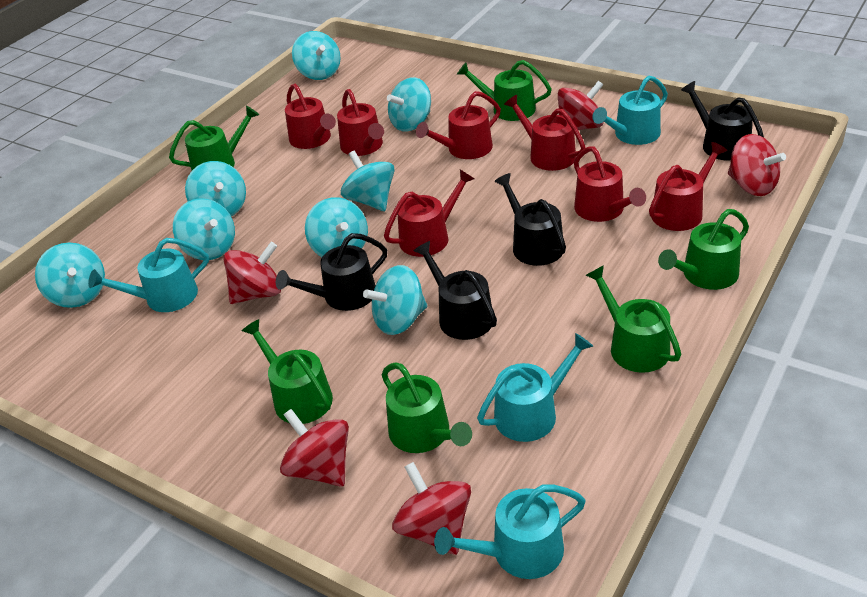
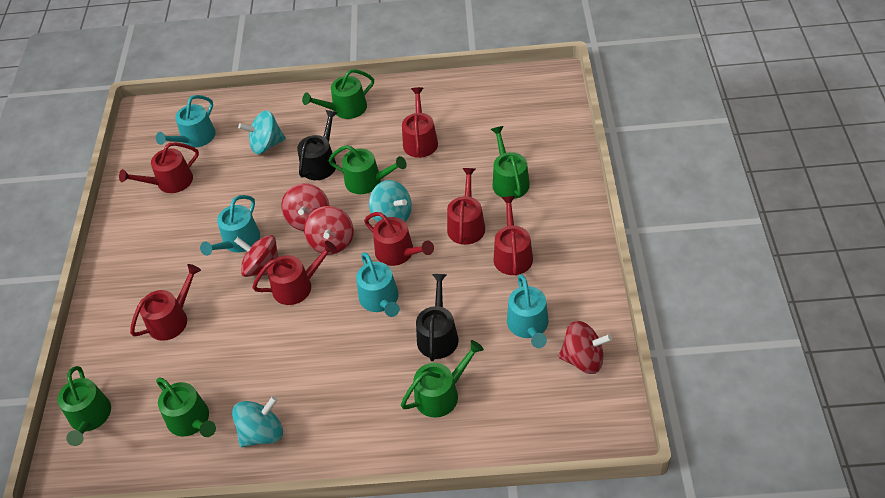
black watering can: 4 -> 2
red spinning top: 5 -> 4
turquoise spinning top: 8 -> 3

